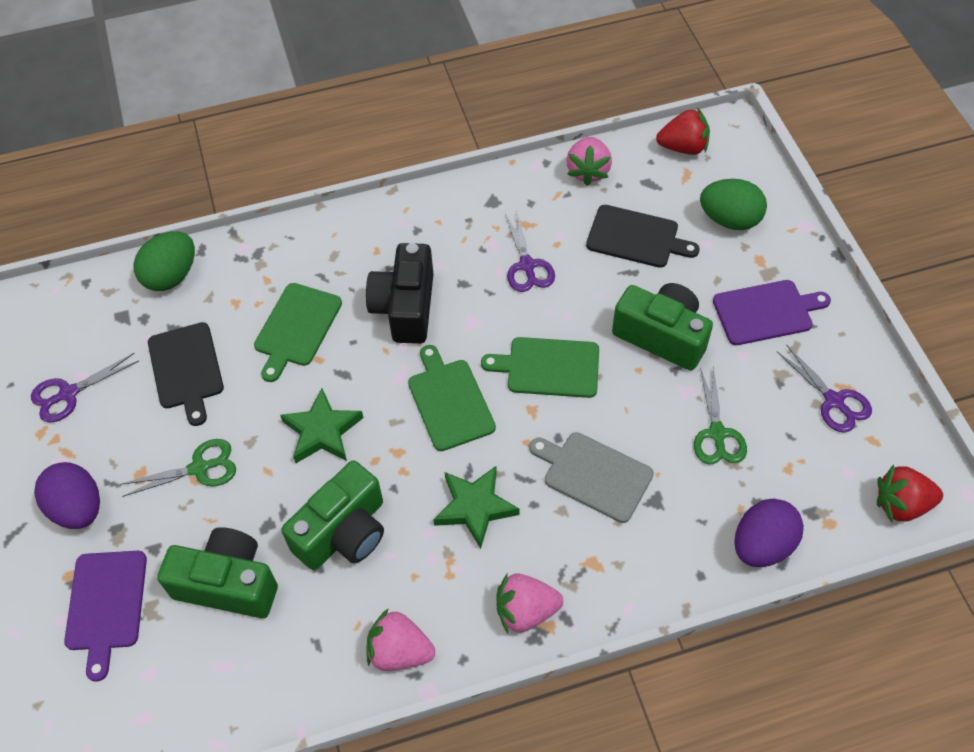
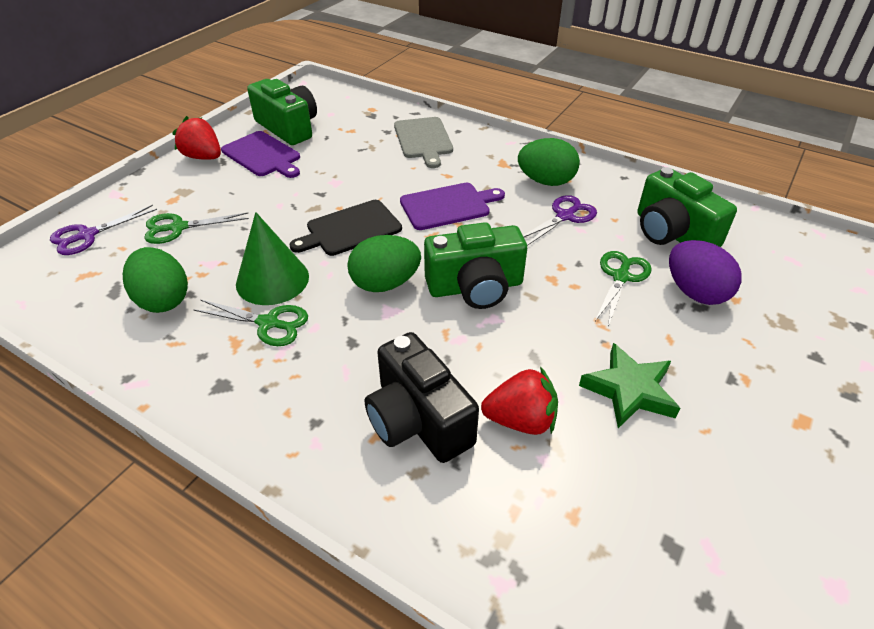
black cutting board: 2 -> 1
green cone: 0 -> 1
green cutting board: 3 -> 0
green egg: 2 -> 3
green scissors: 2 -> 3
green star: 2 -> 1
pink strawberry: 3 -> 0
purple egg: 2 -> 1
purple scissors: 3 -> 2

